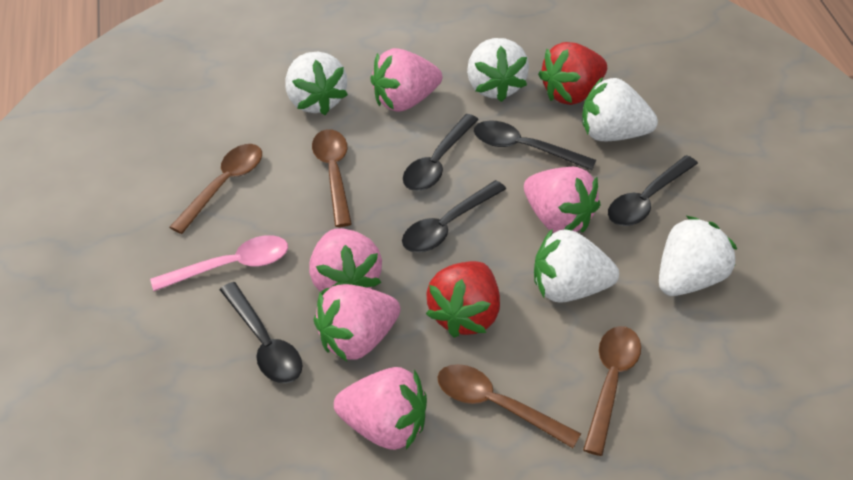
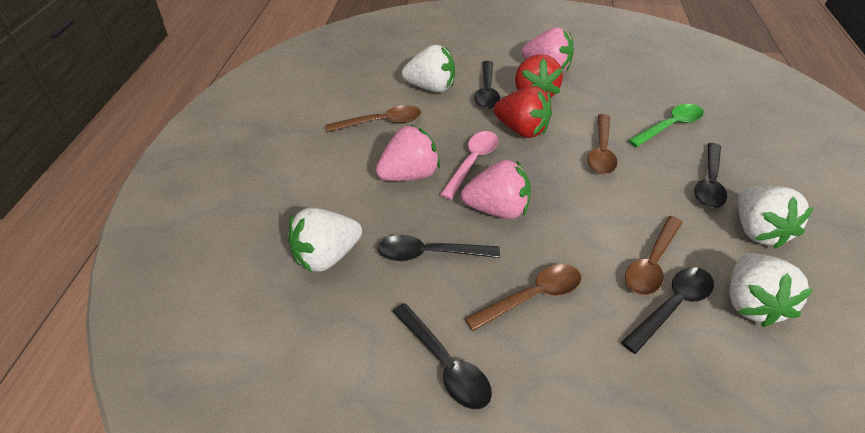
green spoon: 0 -> 1
pink strawberry: 5 -> 3
white strawberry: 5 -> 4

